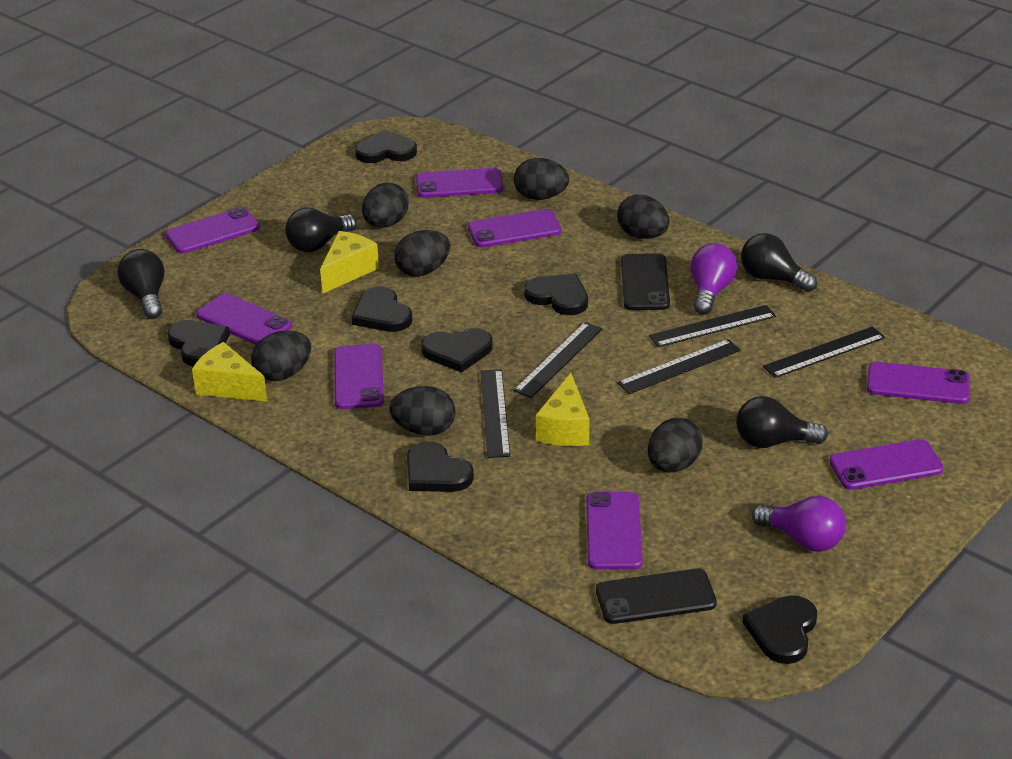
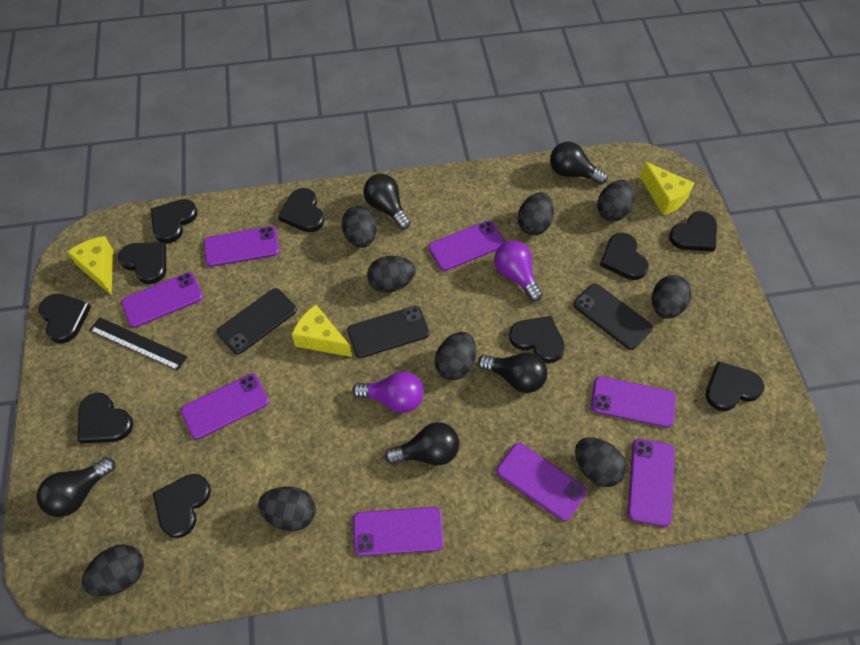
black egg: 7 -> 9
black heart: 7 -> 10
black light bulb: 4 -> 5
black phone: 2 -> 3
black ruler: 5 -> 1

